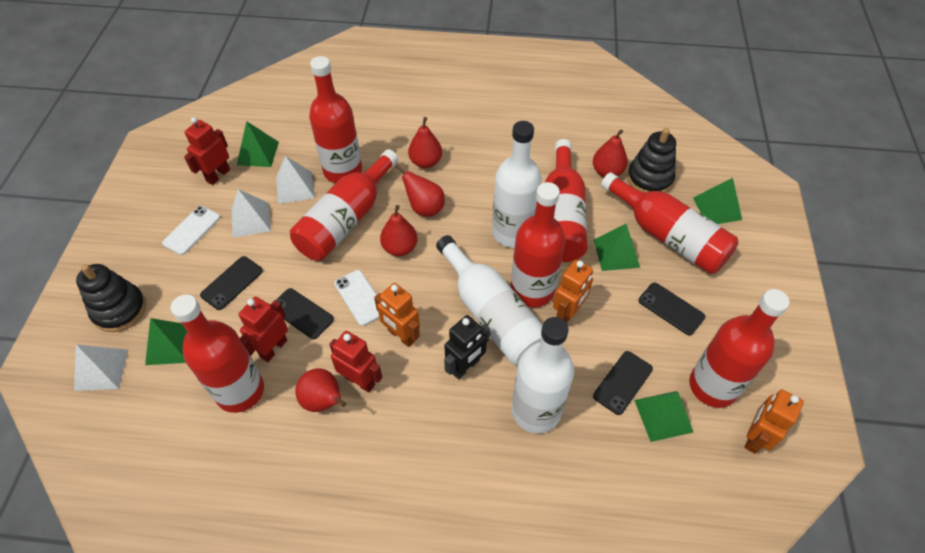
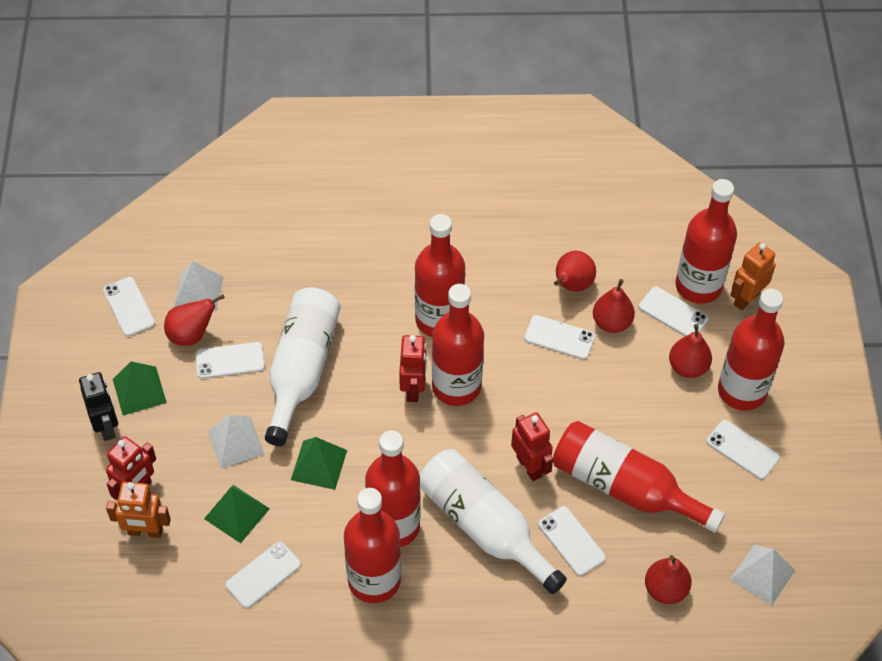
black phone: 4 -> 0
black stacking toy: 2 -> 0
green pyramid: 5 -> 3
orange robot: 3 -> 2
white bottle: 3 -> 2
white phone: 2 -> 7

